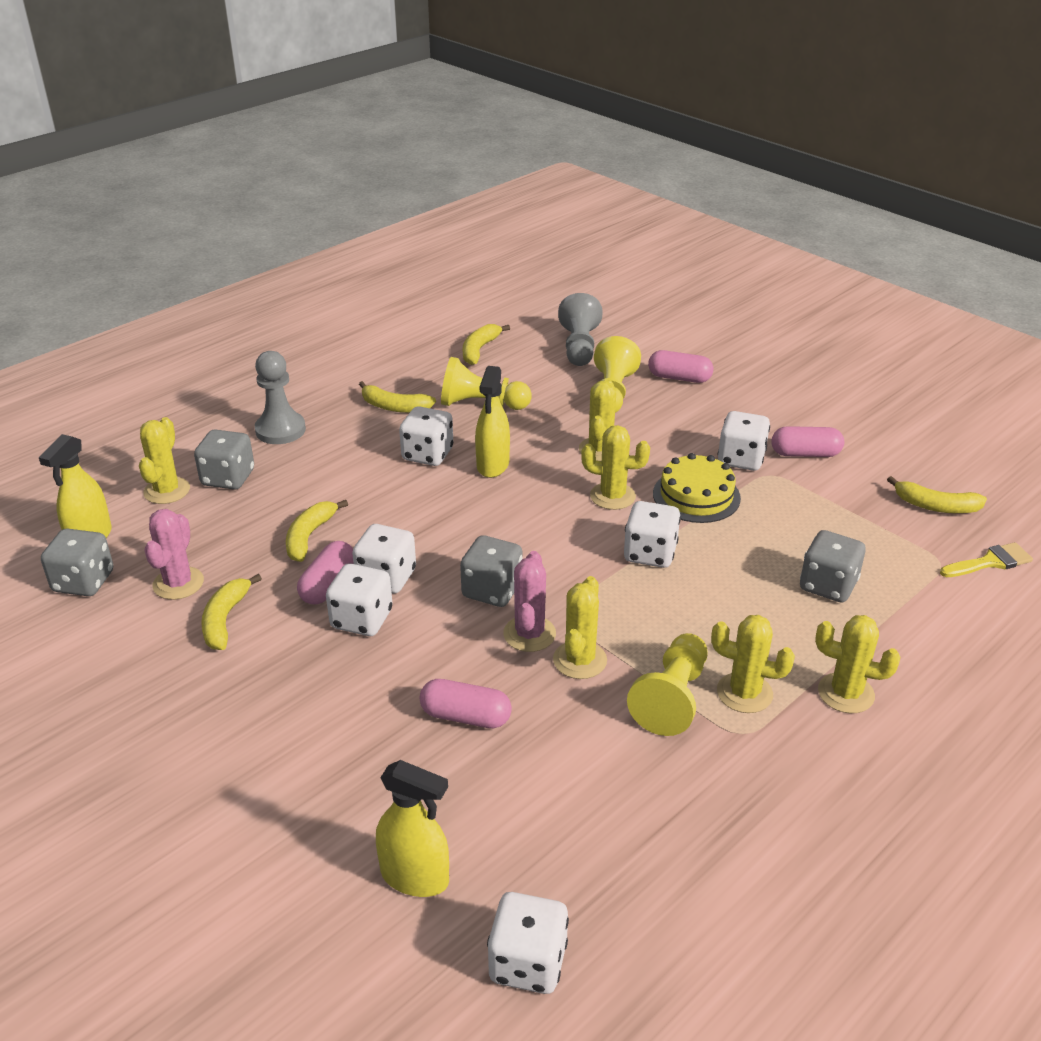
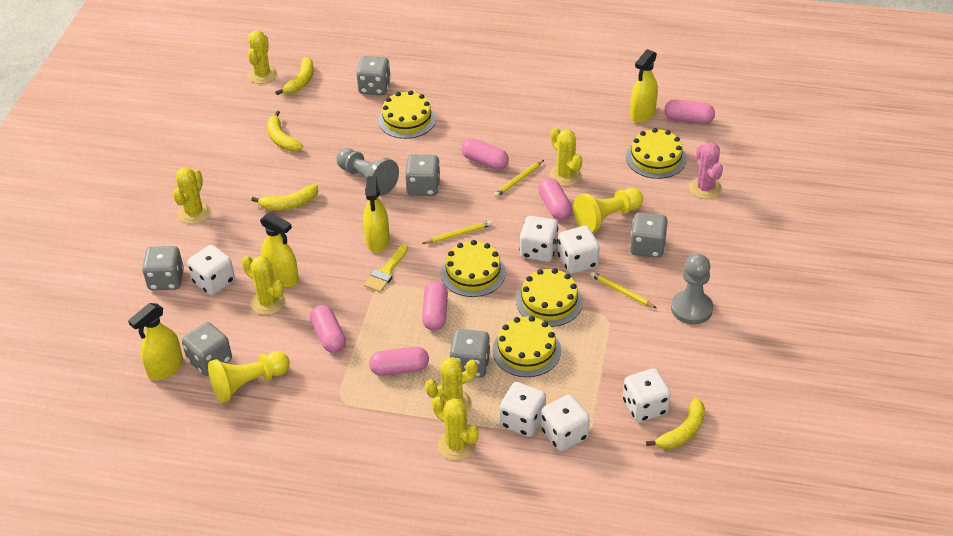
grey dice: 4 -> 6
pink cactus: 2 -> 1
pink capsule: 4 -> 6
yellow banana: 5 -> 4
yellow cake: 1 -> 5
yellow pawn: 3 -> 2
yellow pencil: 0 -> 3
yellow spray bottle: 3 -> 4

